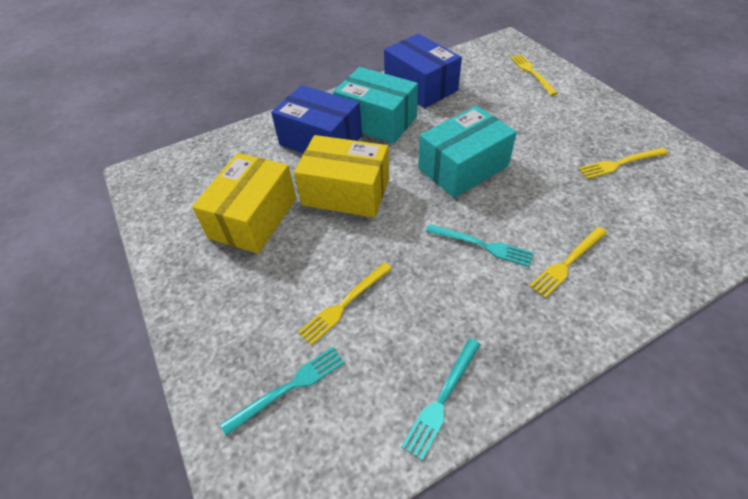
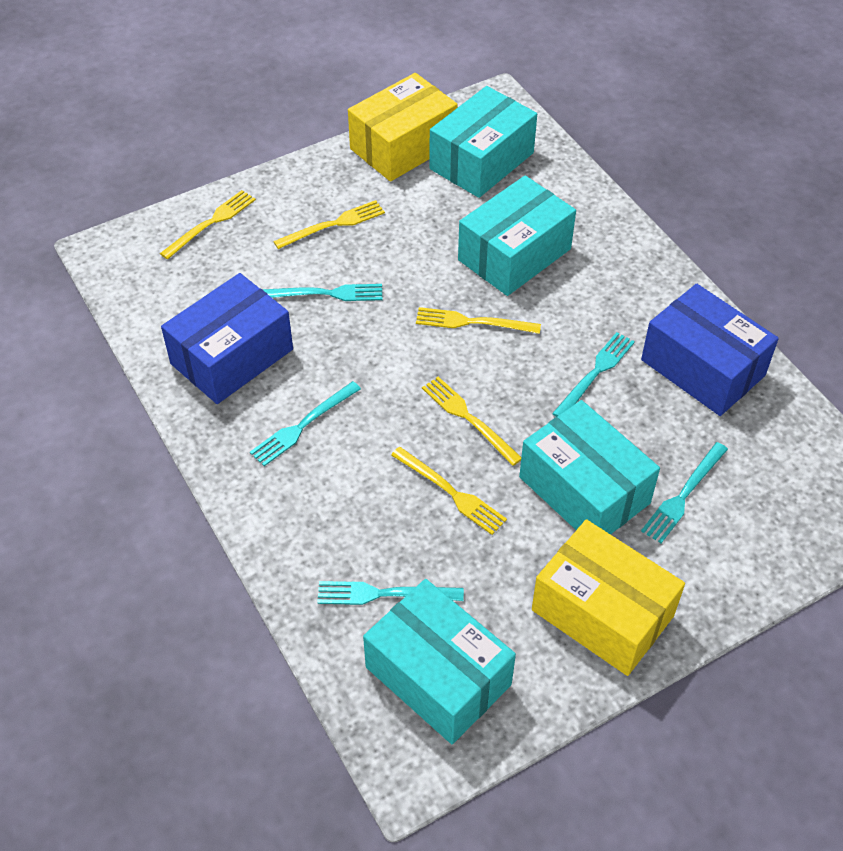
turquoise box: 2 -> 4
turquoise fork: 3 -> 5
yellow fork: 4 -> 5

